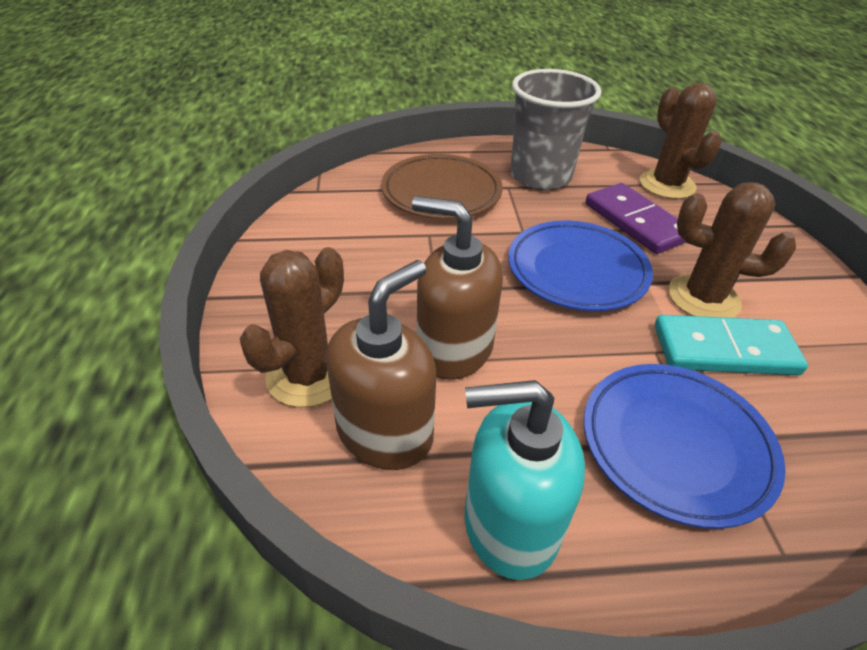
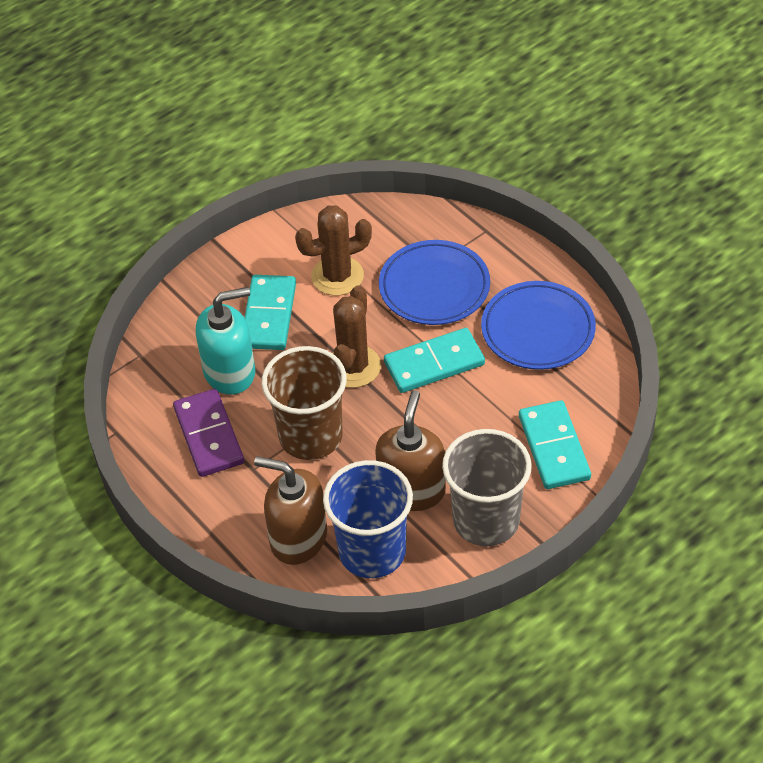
blue cup: 0 -> 1
brown cactus: 3 -> 2
brown cup: 0 -> 1
brown plate: 1 -> 0
turquoise domino: 1 -> 3

